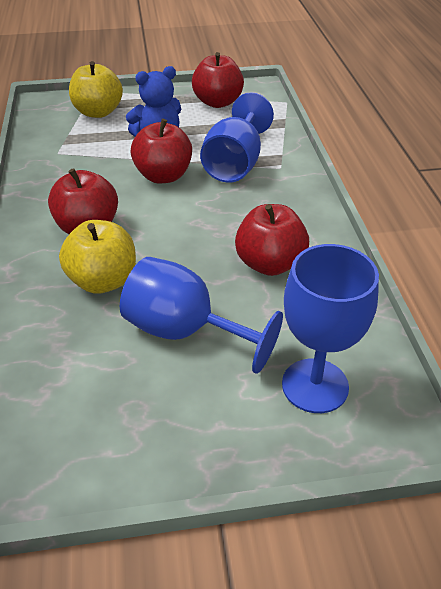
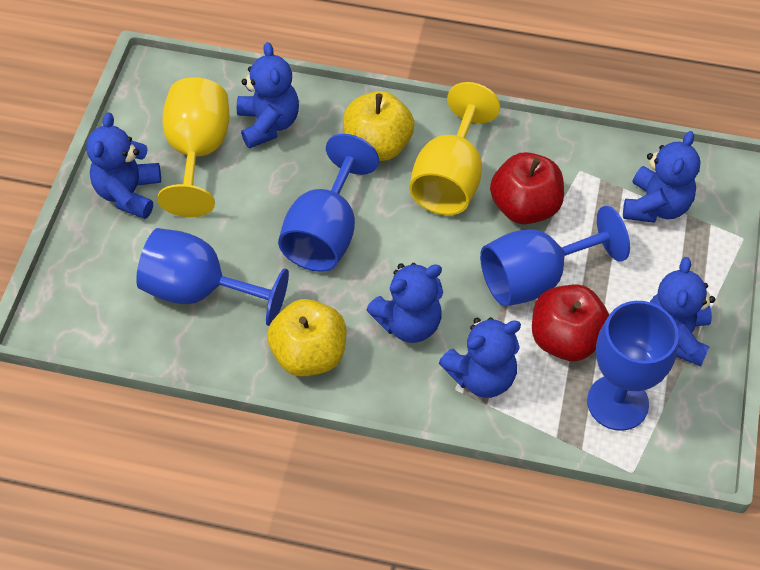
blue goblet: 3 -> 4
blue teddy bear: 1 -> 6
red apple: 4 -> 2
yellow goblet: 0 -> 2

